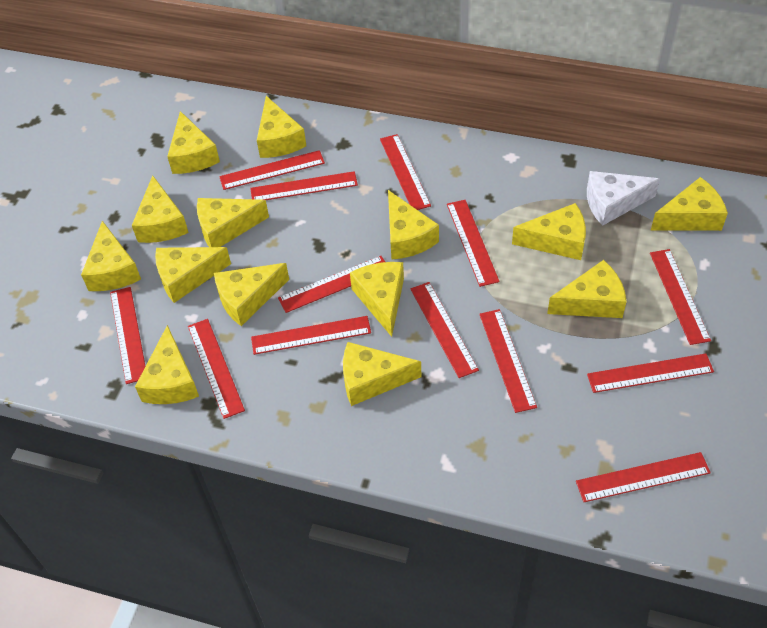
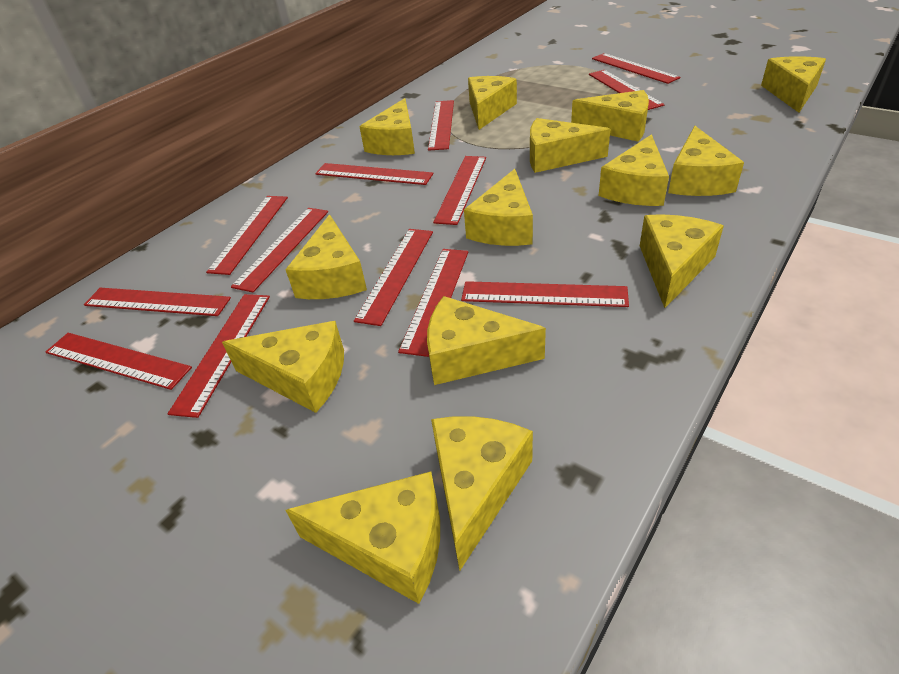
white cheese: 1 -> 0

